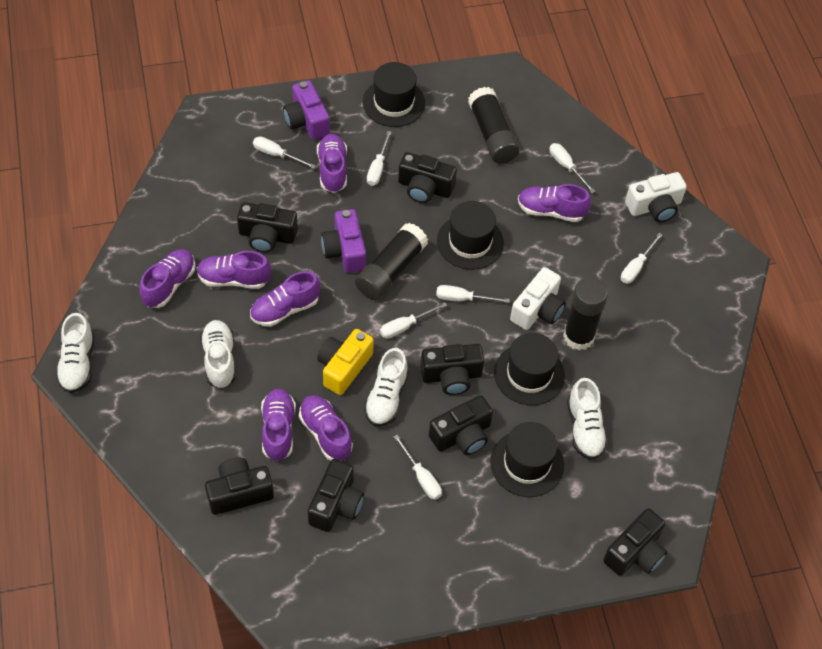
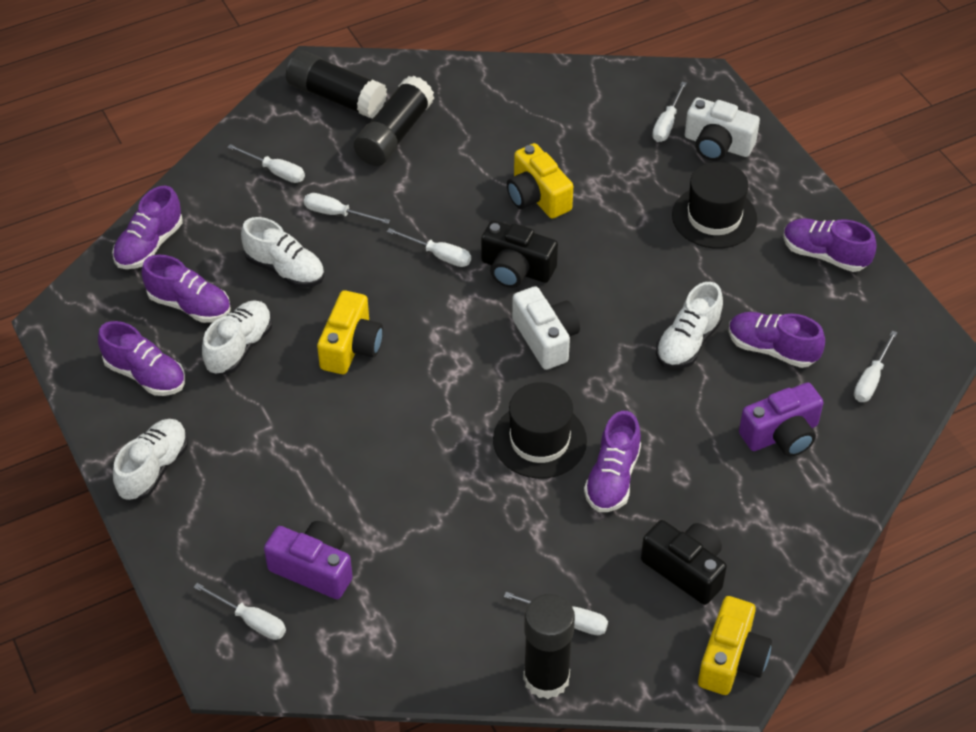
black camera: 7 -> 2
black hat: 4 -> 2
purple shoe: 7 -> 6
yellow camera: 1 -> 3

